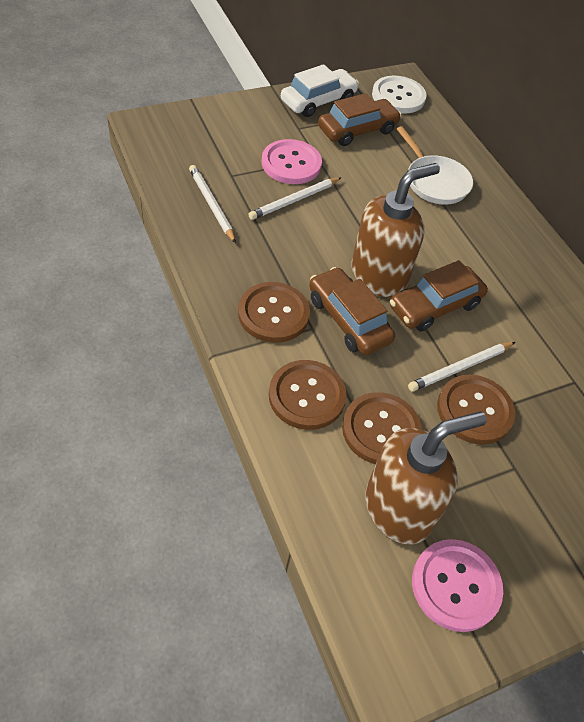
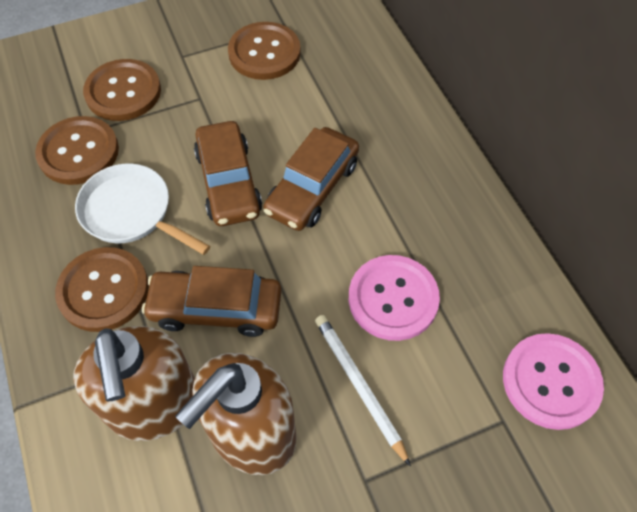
white button: 1 -> 0
white car: 1 -> 0
white pencil: 3 -> 1

